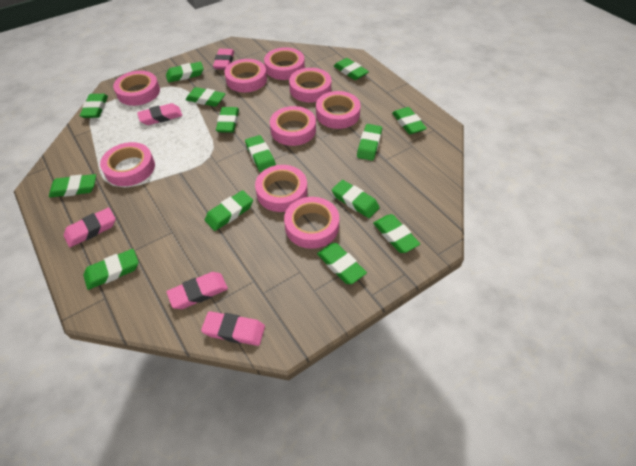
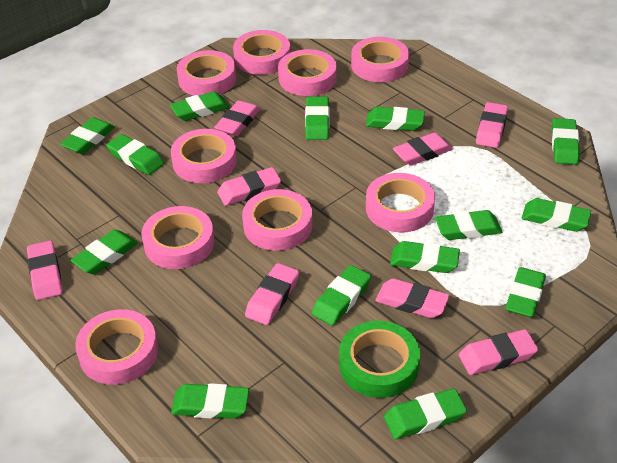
green tape: 0 -> 1
pink eraser: 5 -> 8

